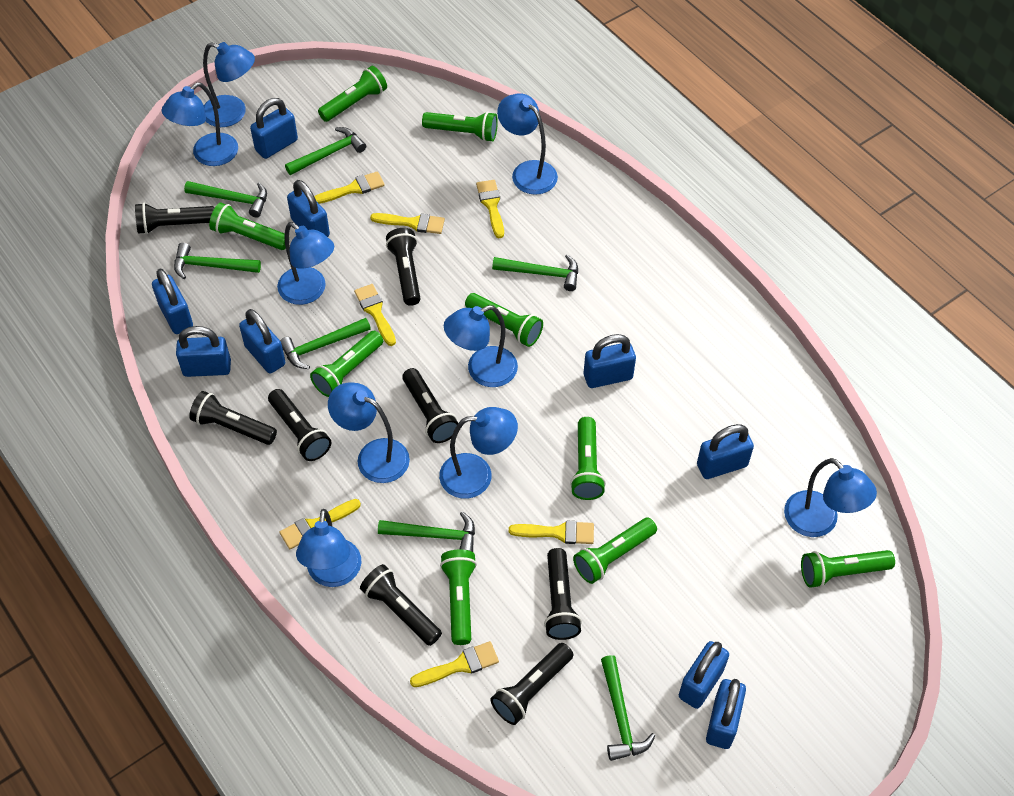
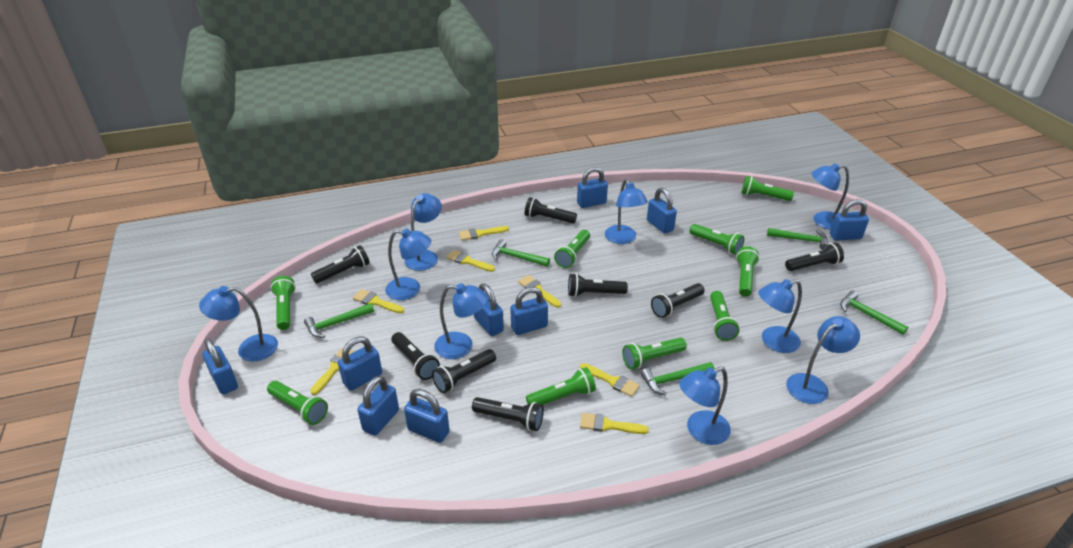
green hammer: 7 -> 5

